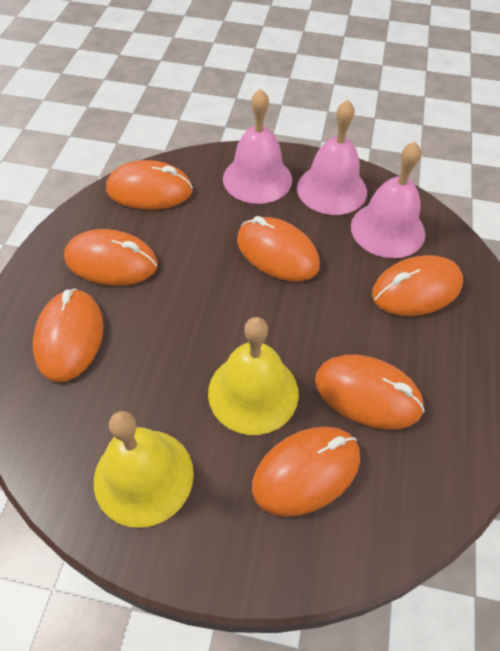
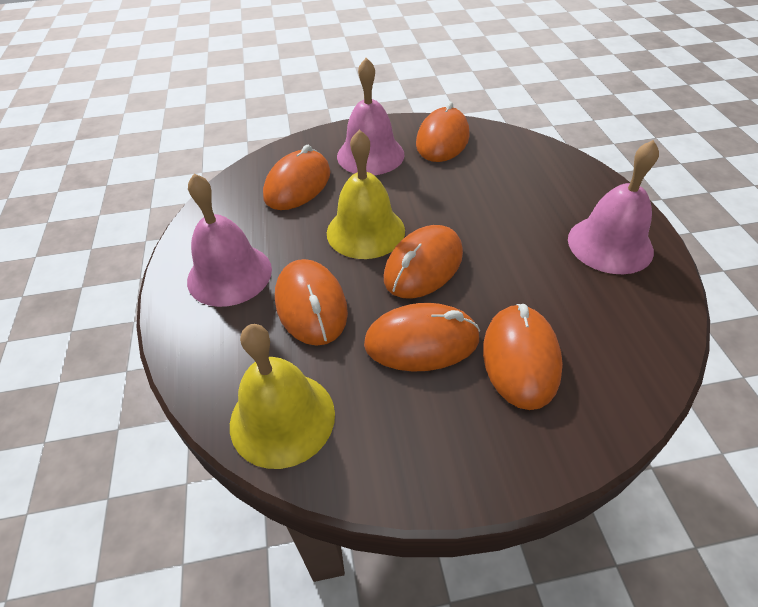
orange mouse: 7 -> 6

